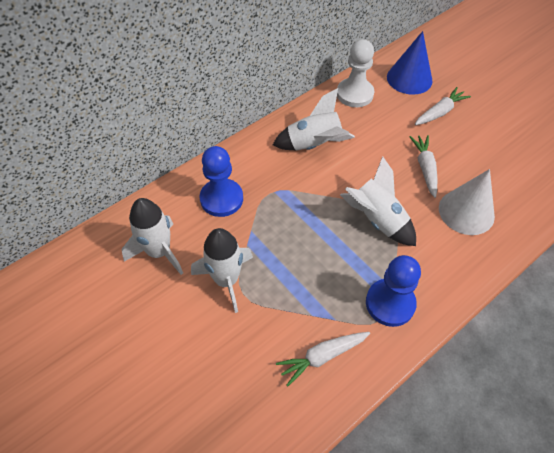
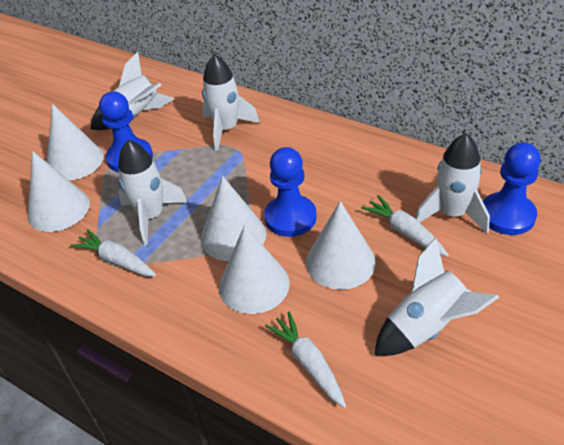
blue cone: 1 -> 0
blue pawn: 2 -> 3
white cone: 1 -> 5
white pawn: 1 -> 0
white rocket: 4 -> 5

